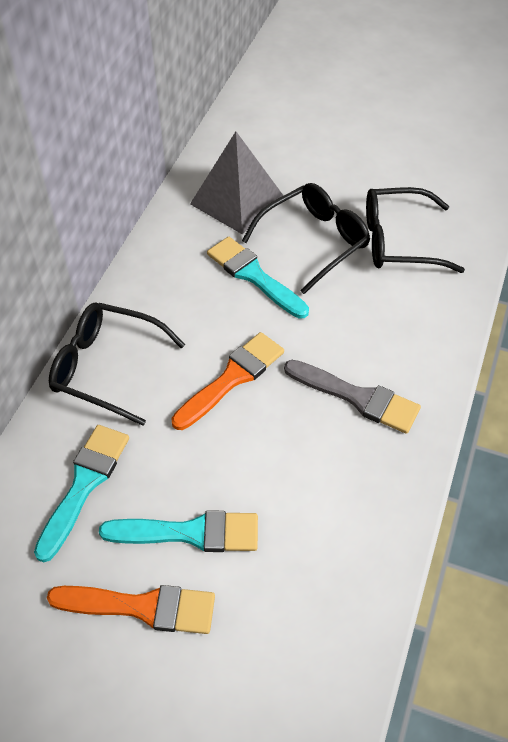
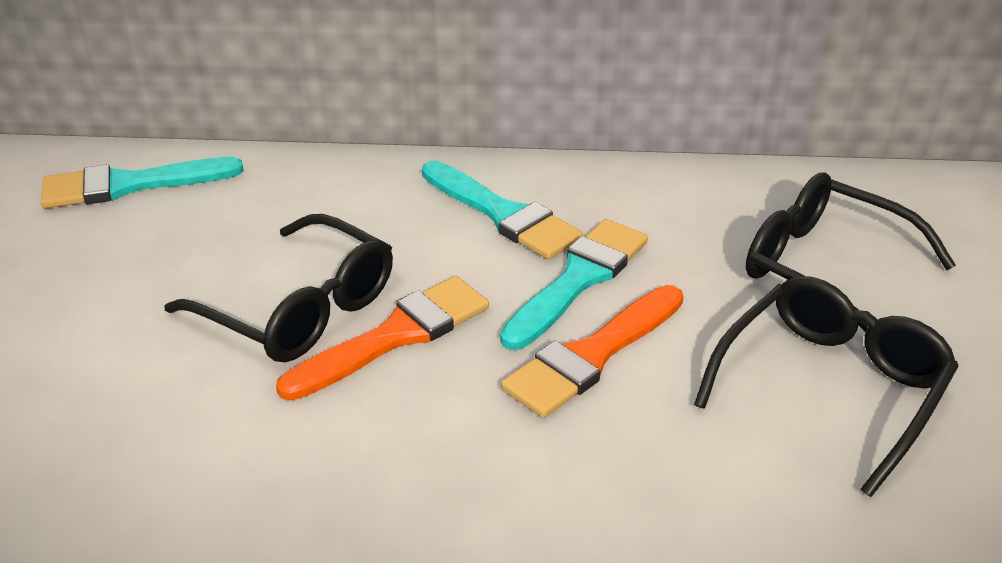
grey brush: 1 -> 0
grey pyramid: 1 -> 0

